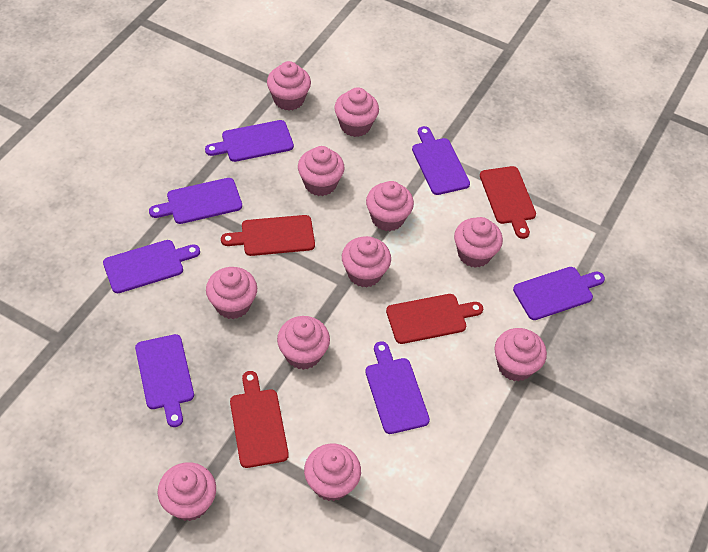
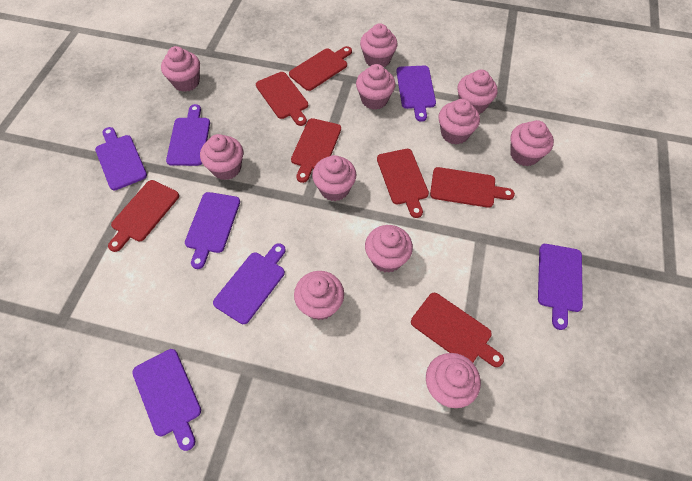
red cutting board: 4 -> 7

